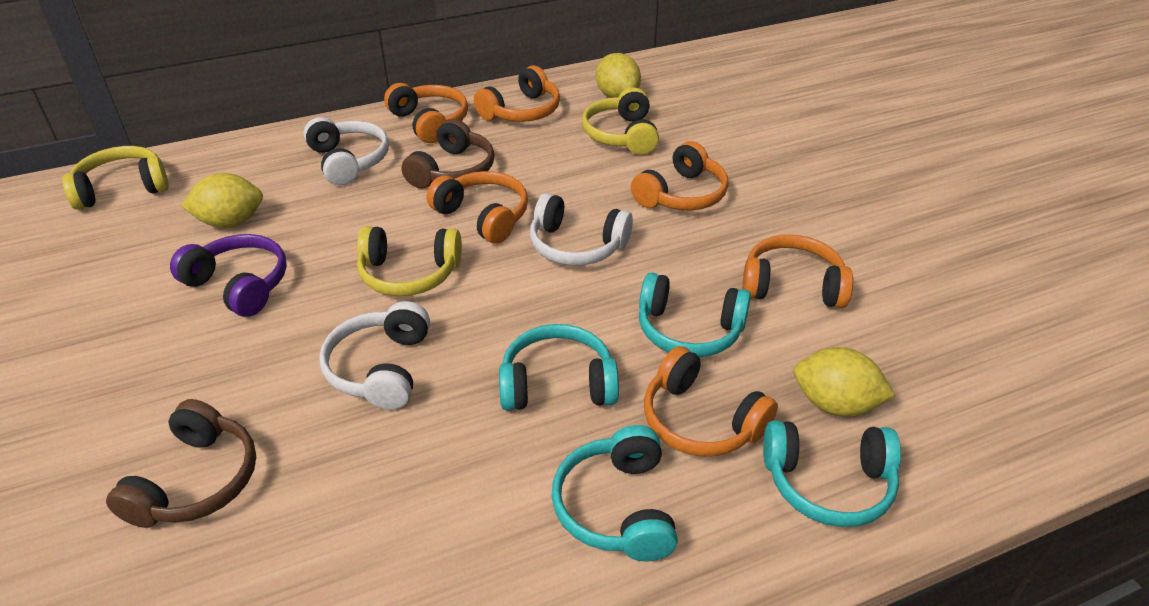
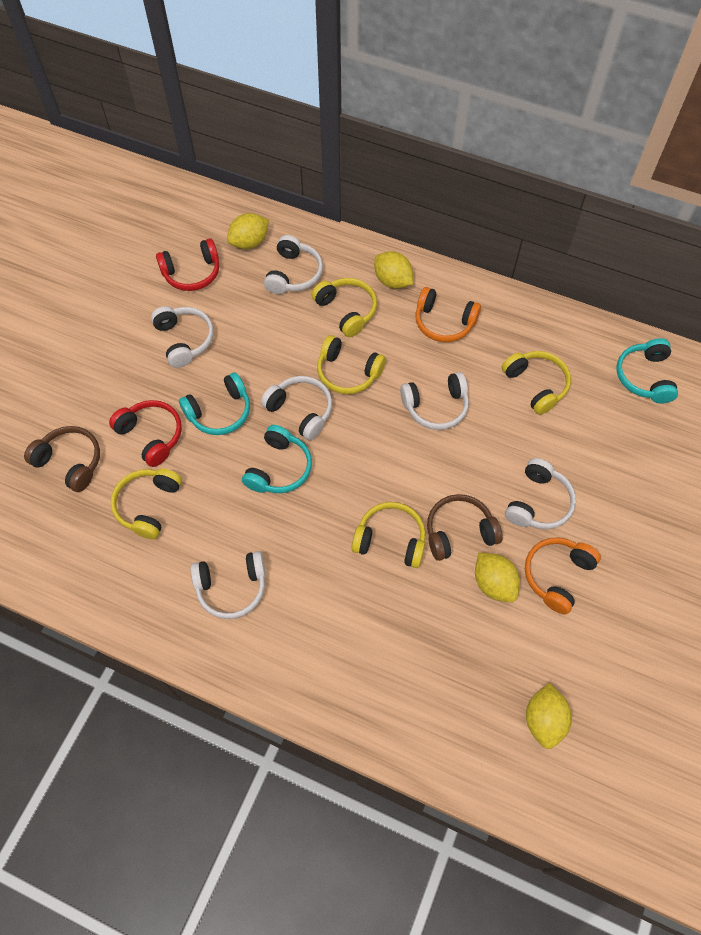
orange headphones: 6 -> 2
purple headphones: 1 -> 0
red headphones: 0 -> 2
turquoise headphones: 4 -> 3
white headphones: 3 -> 6
yellow headphones: 3 -> 5
yellow lemon: 3 -> 4

